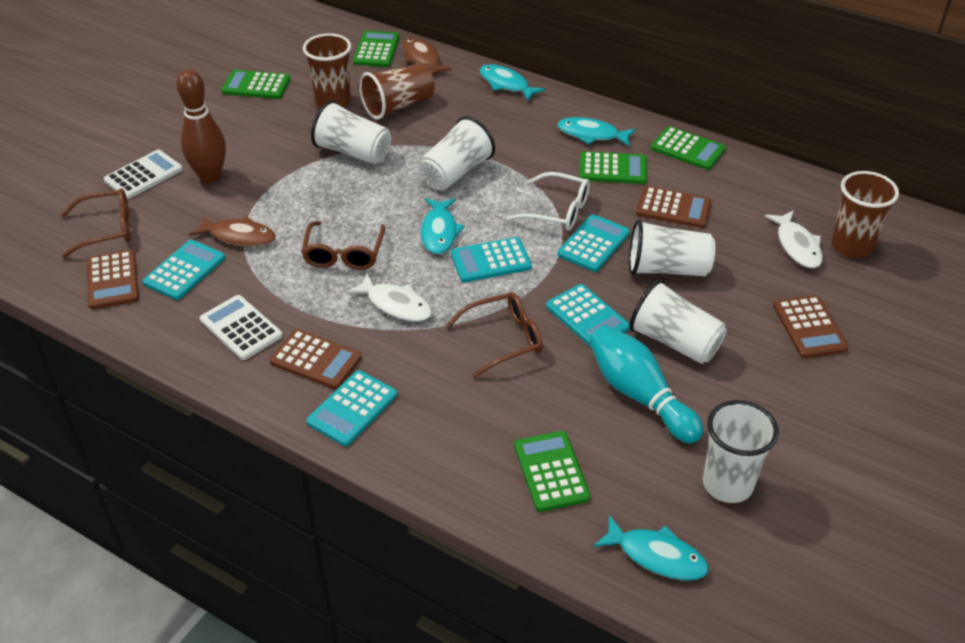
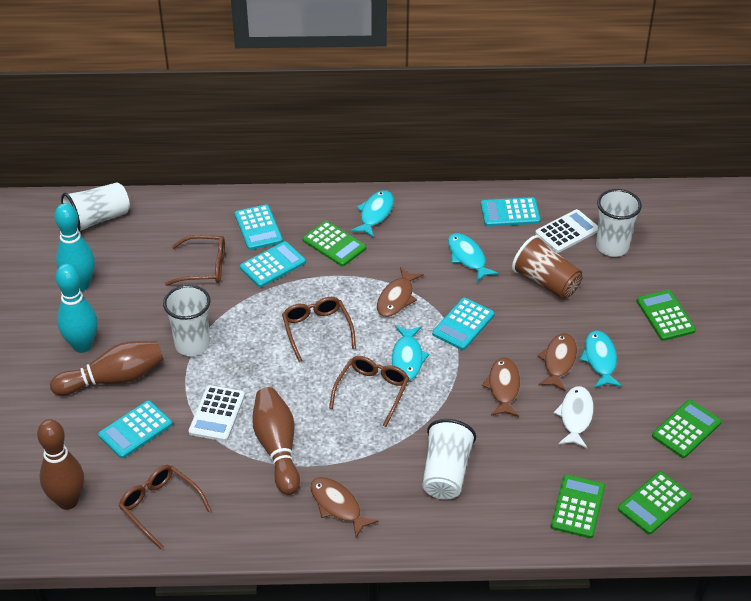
brown bowling pin: 1 -> 3
brown calculator: 4 -> 0
brown cup: 3 -> 1
brown fish: 2 -> 4
brown glasses: 3 -> 4
turquoise bowling pin: 1 -> 2
white cup: 5 -> 4
white fish: 2 -> 1
white glasses: 1 -> 0

